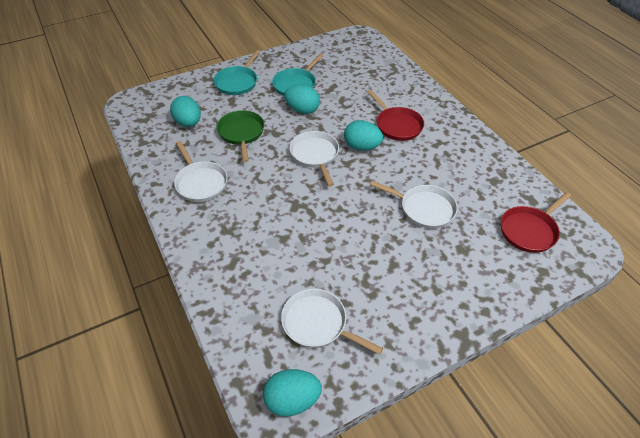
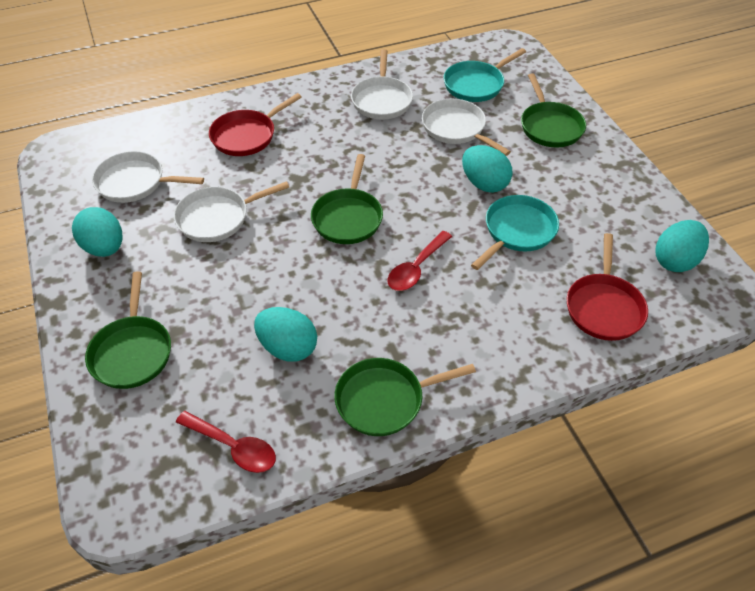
green pan: 1 -> 4
red spoon: 0 -> 2

